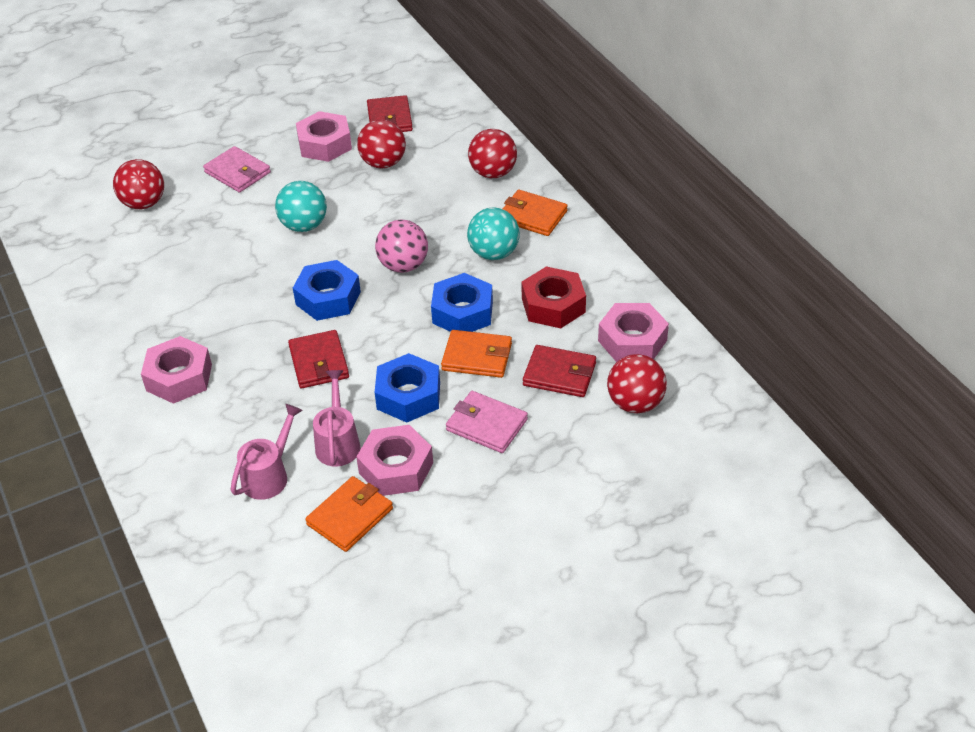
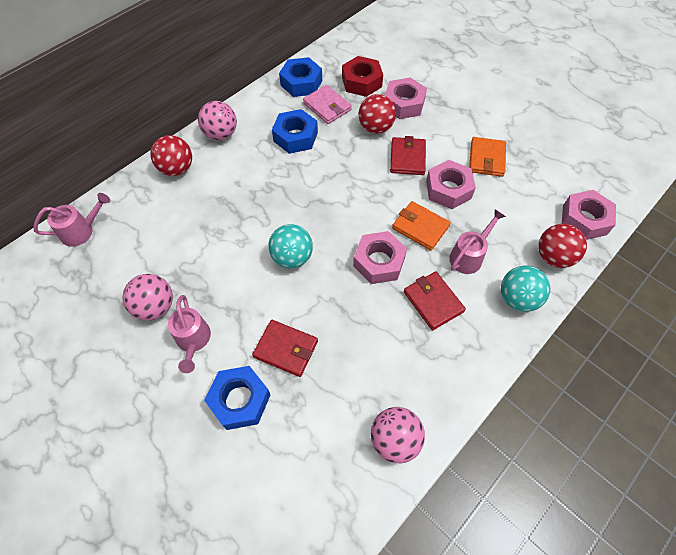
orange wallet: 3 -> 2
pink ball: 1 -> 3
pink wallet: 2 -> 1
pink watering can: 2 -> 3
red ball: 4 -> 3

